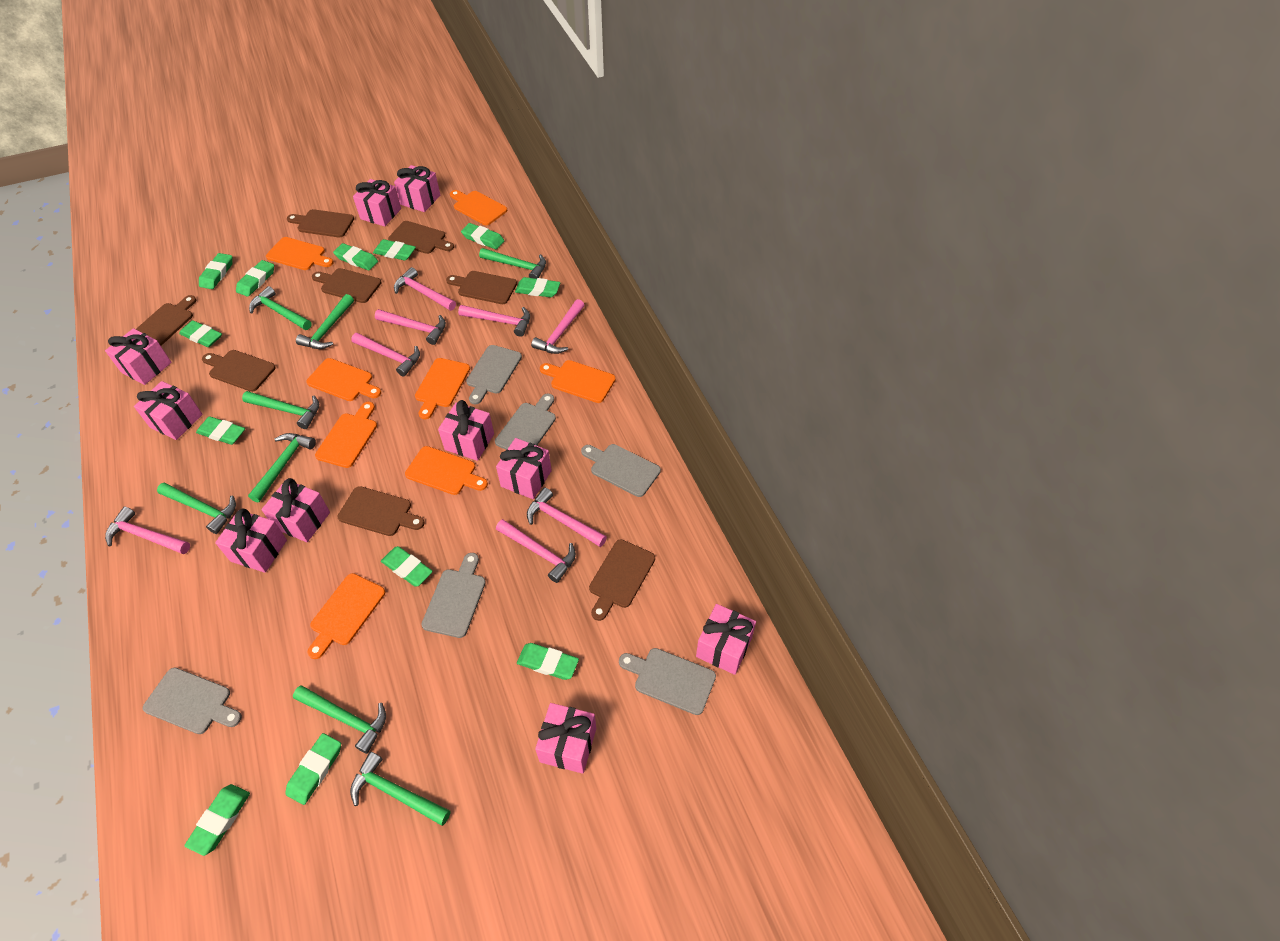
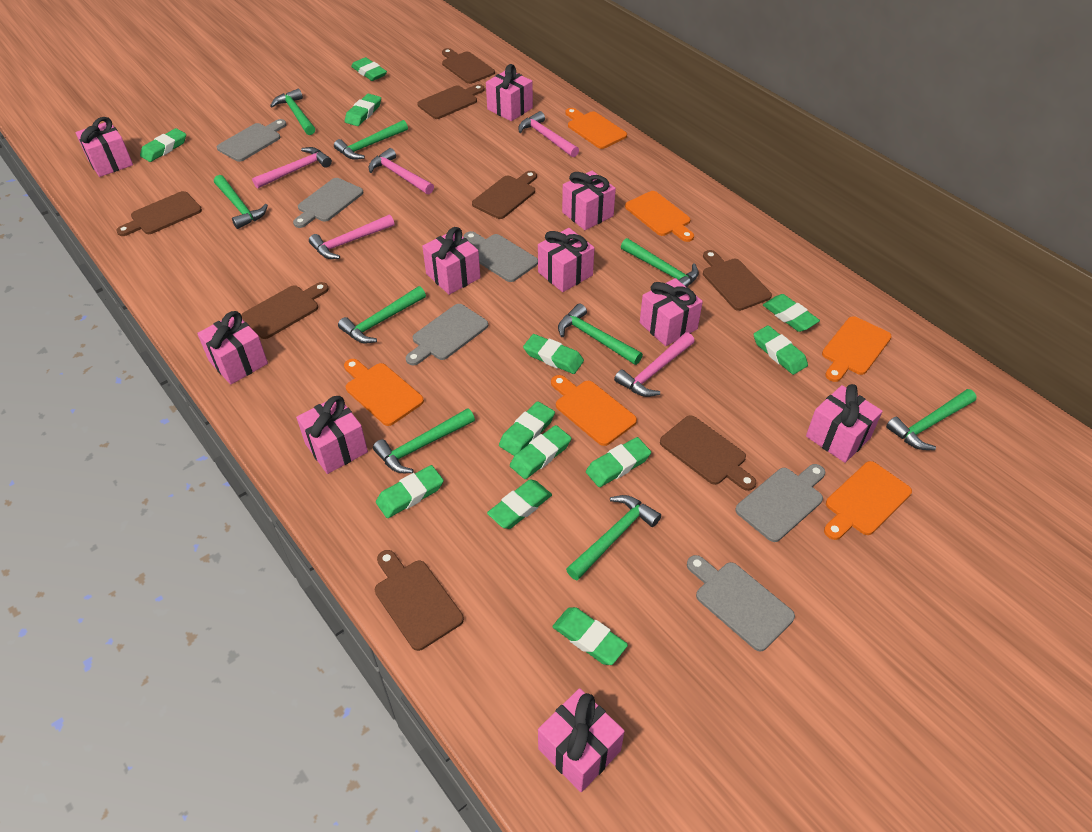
green hammer: 8 -> 9
orange cutting board: 8 -> 6
pink hammer: 8 -> 5

